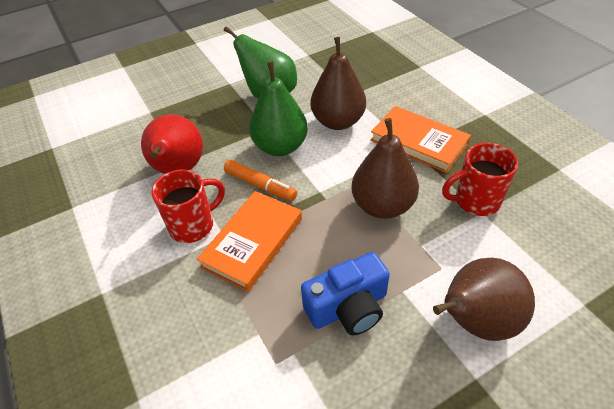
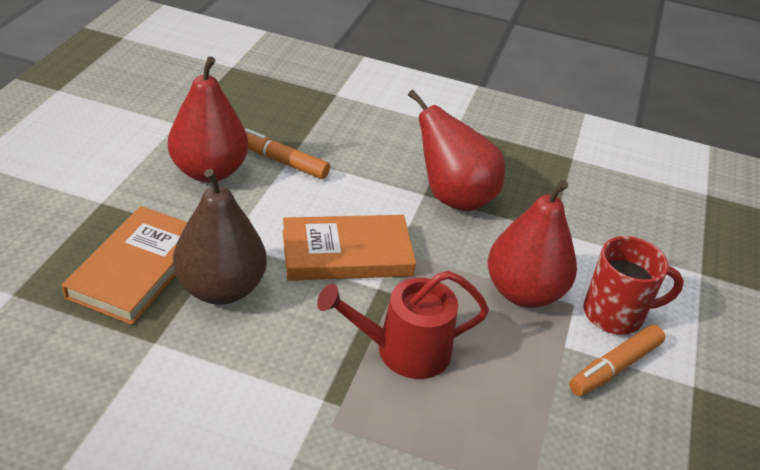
blue camera: 1 -> 0
brown pear: 3 -> 1
green pear: 2 -> 0
orange marker: 1 -> 2
red mug: 2 -> 1
red pear: 1 -> 3
red watering can: 0 -> 1

